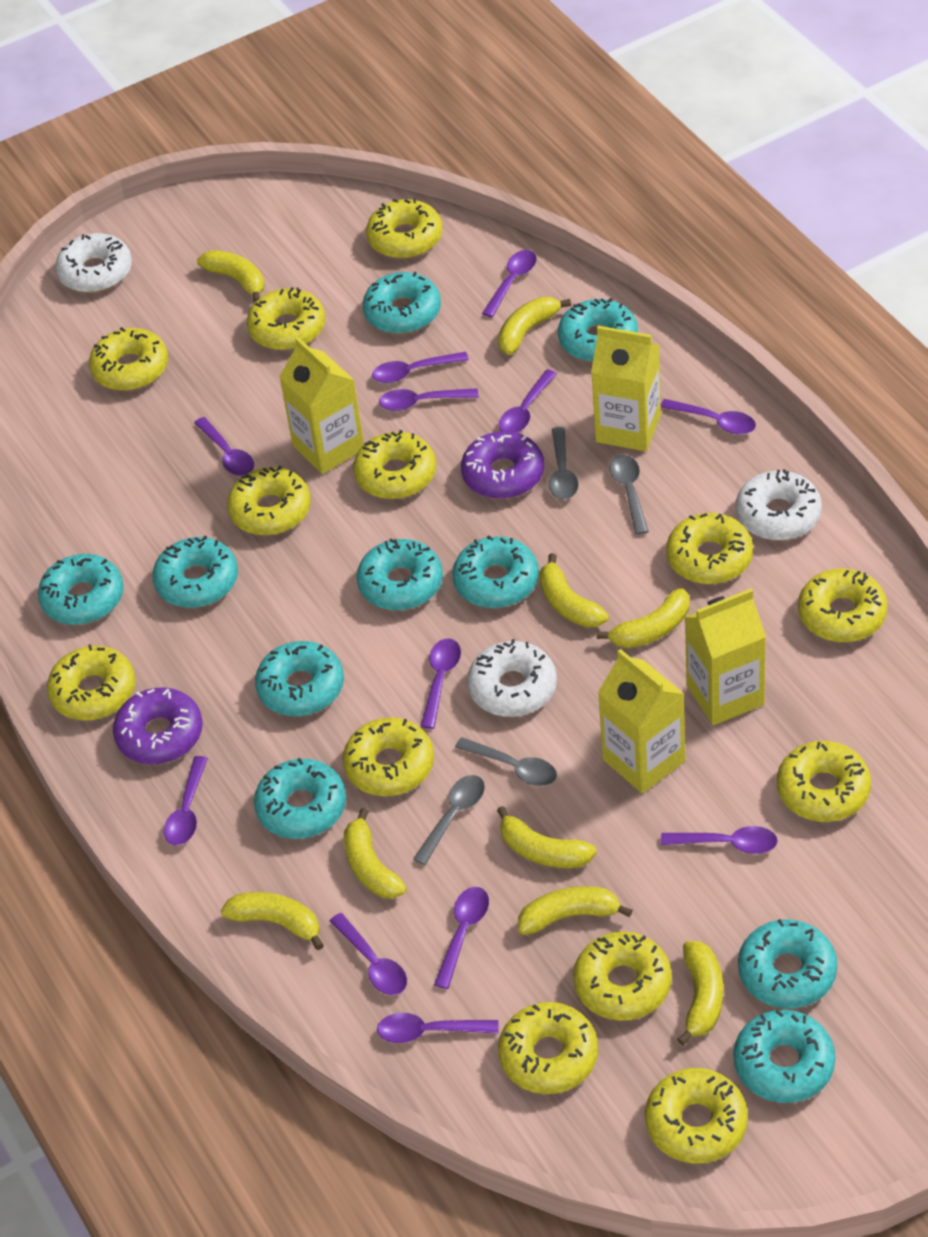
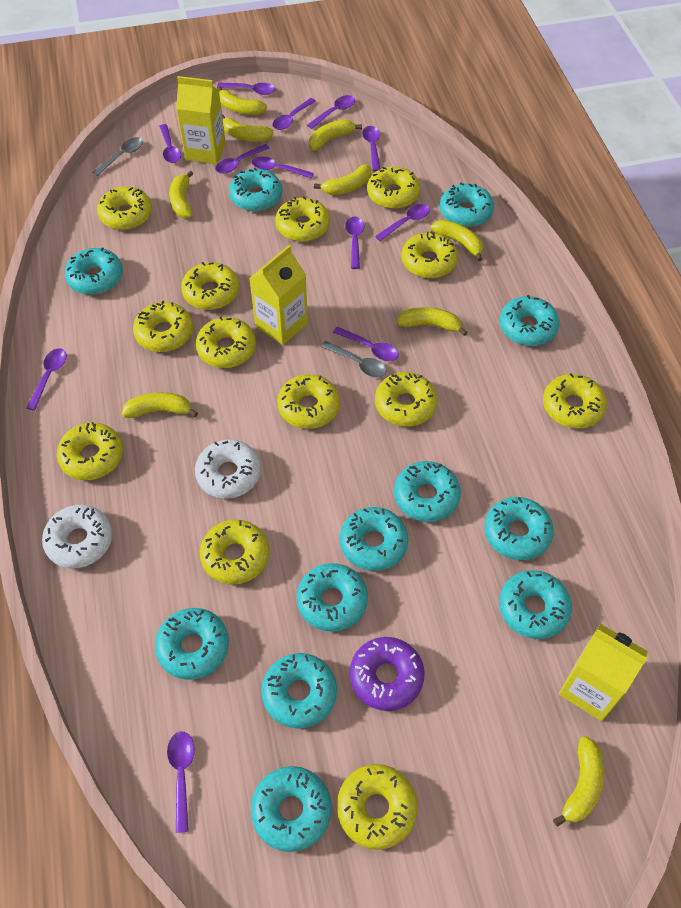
grey spoon: 4 -> 2
purple donut: 2 -> 1
turquoise donut: 10 -> 12
white donut: 3 -> 2
yellow carton: 4 -> 3

